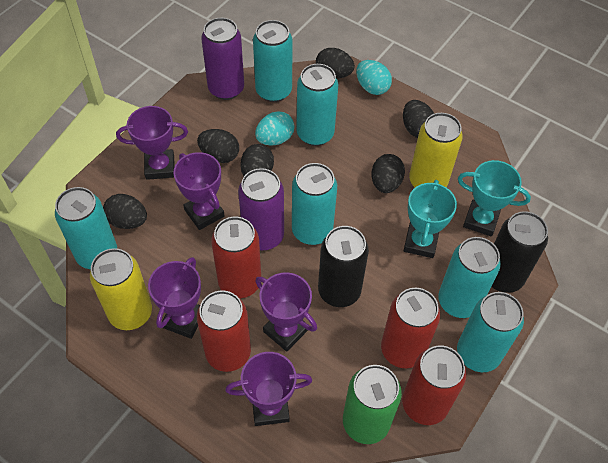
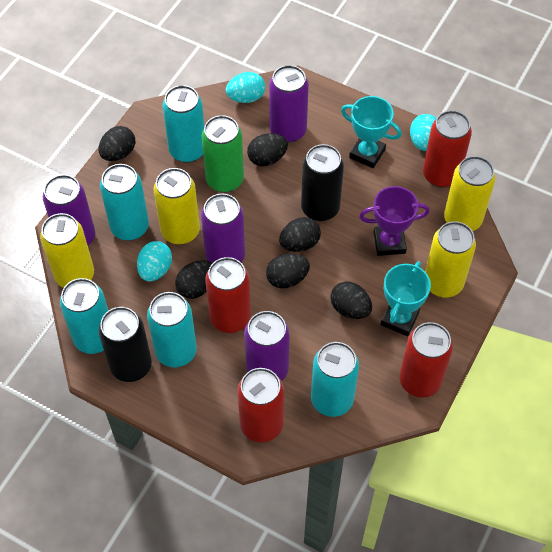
purple can: 2 -> 4
purple trophy: 5 -> 1
turquoise can: 6 -> 5
turquoise egg: 2 -> 3
yellow can: 2 -> 4

